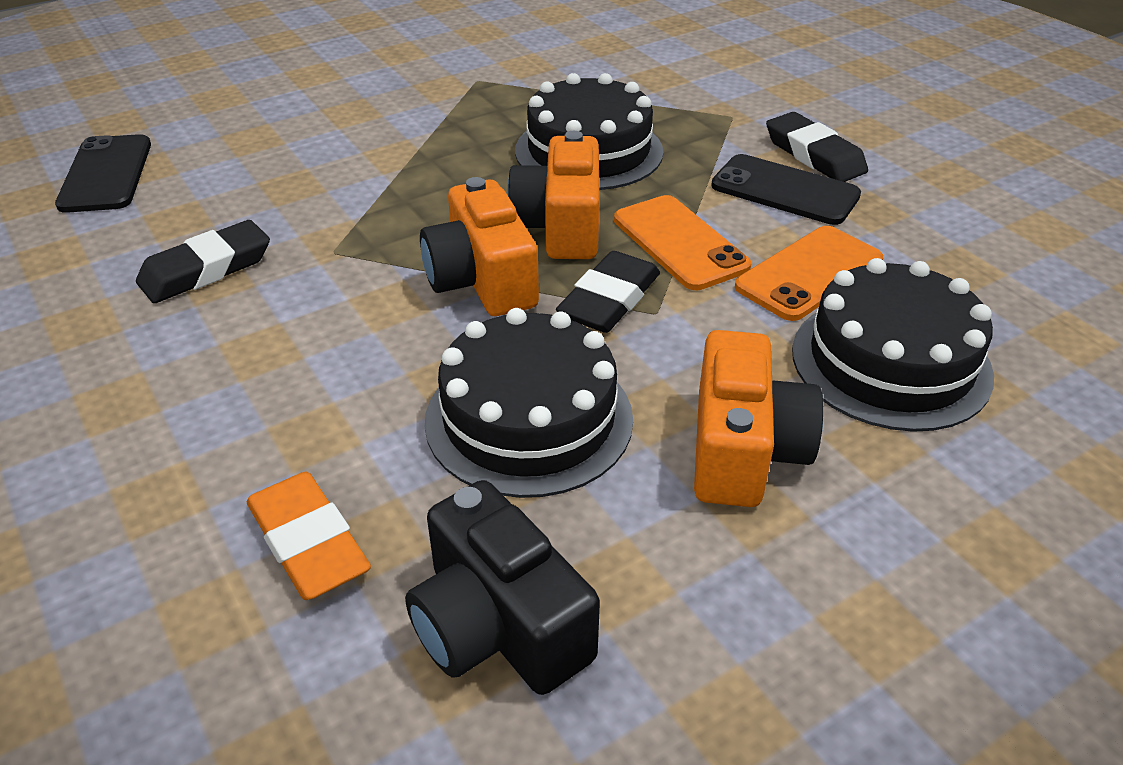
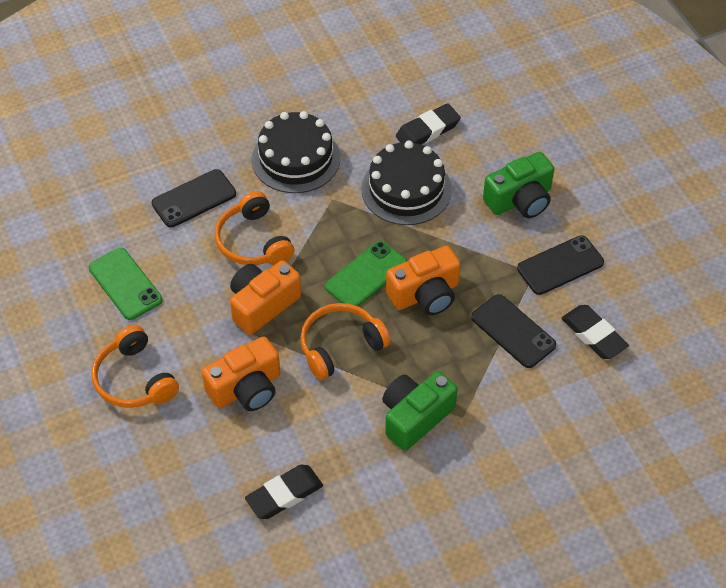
black cake: 3 -> 2
black camera: 1 -> 0
black phone: 2 -> 3
green camera: 0 -> 2
green phone: 0 -> 2
orange eraser: 1 -> 0
orange headphones: 0 -> 3
orange phone: 2 -> 0

